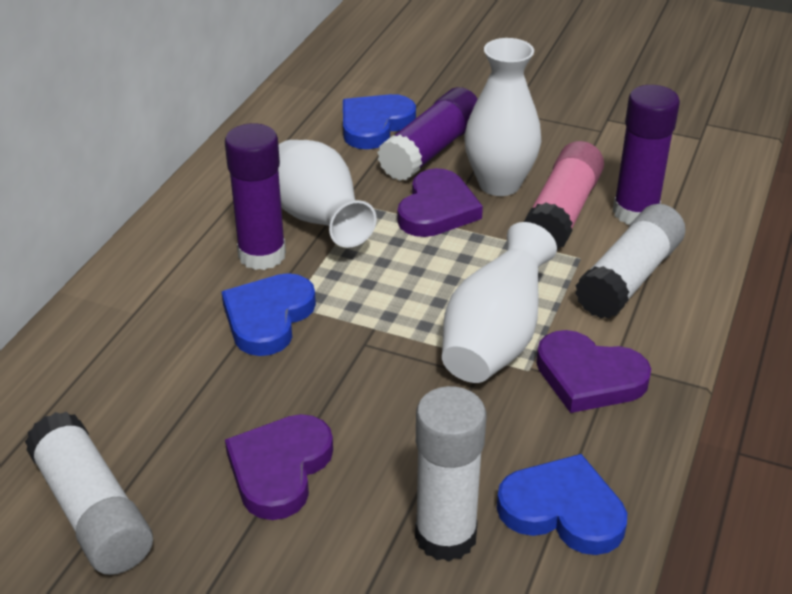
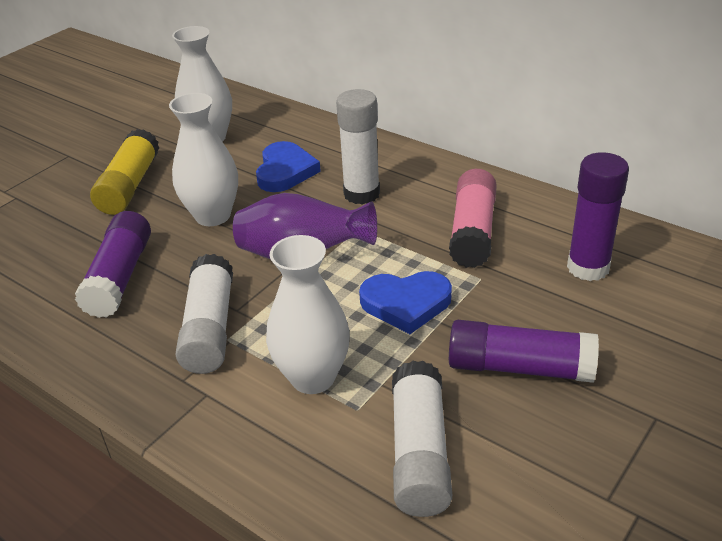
blue heart: 3 -> 2
purple heart: 3 -> 0
purple vase: 0 -> 1
yellow glue stick: 0 -> 1

